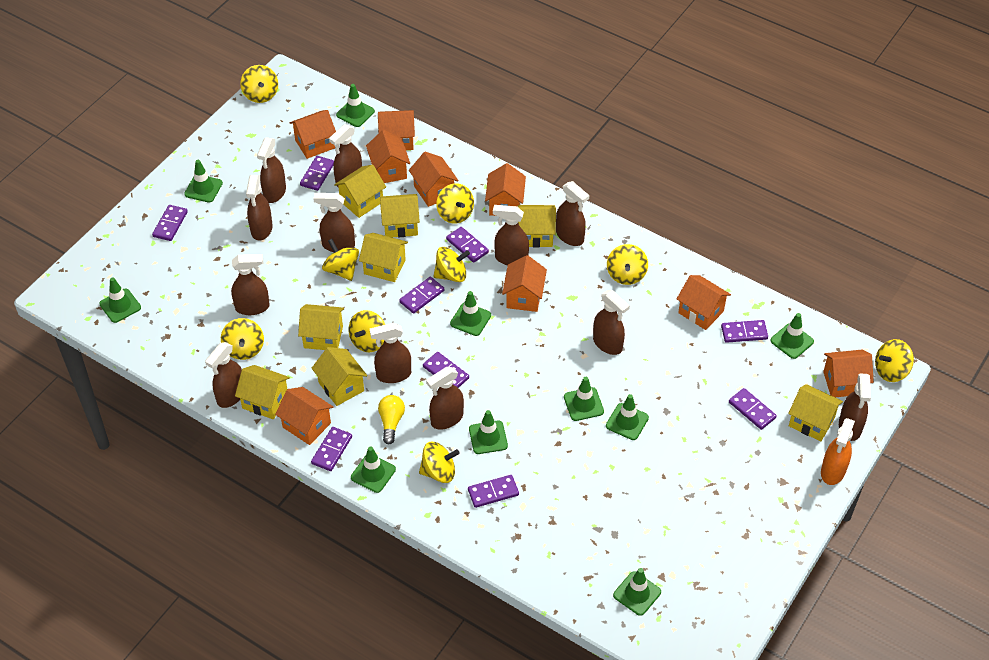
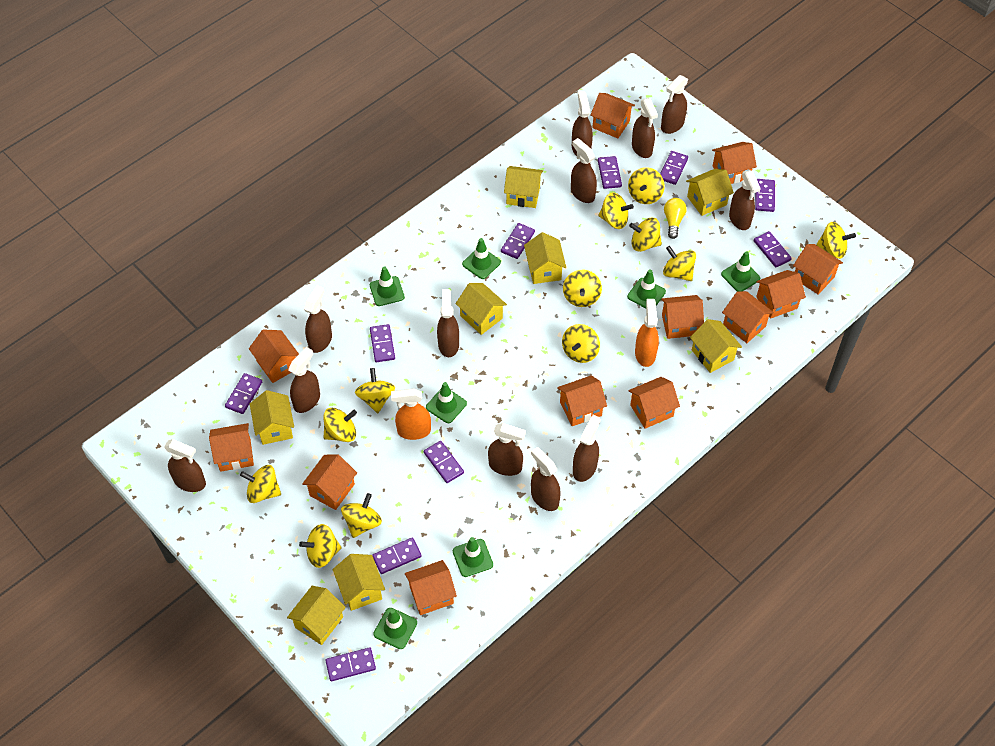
green traffic cone: 10 -> 7
orange house: 9 -> 12
orange spray bottle: 1 -> 2
purple domino: 9 -> 10
yellow spinning top: 9 -> 12

